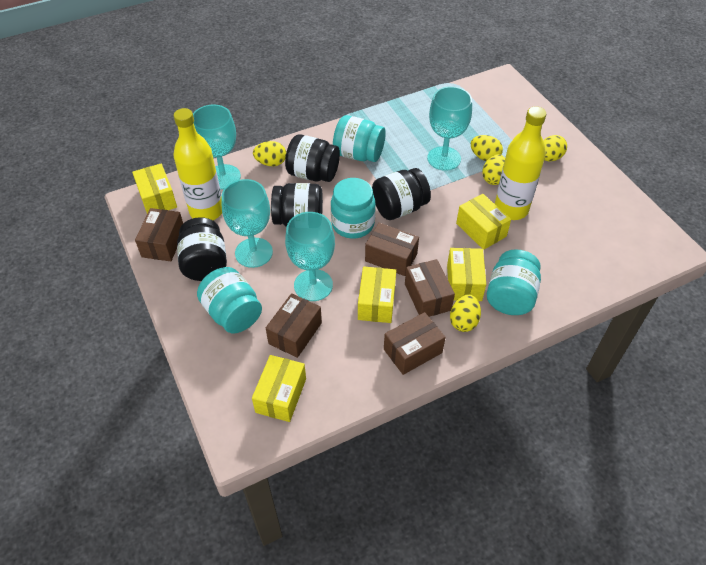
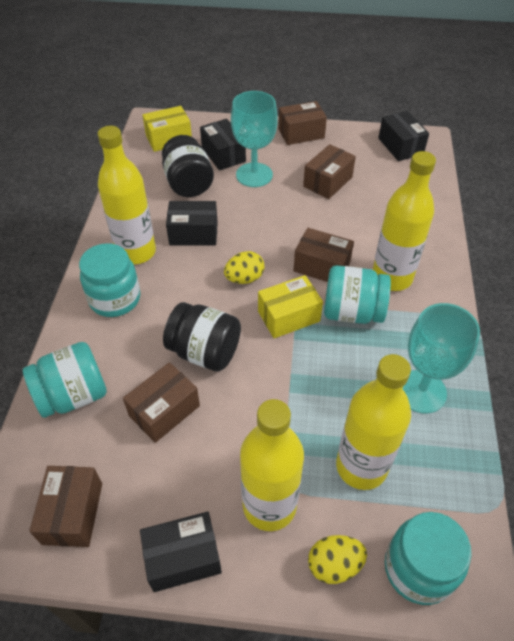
black box: 0 -> 4
black jar: 4 -> 2
turquoise goblet: 4 -> 2
yellow bottle: 2 -> 4
yellow box: 5 -> 2
yellow egg: 5 -> 2

